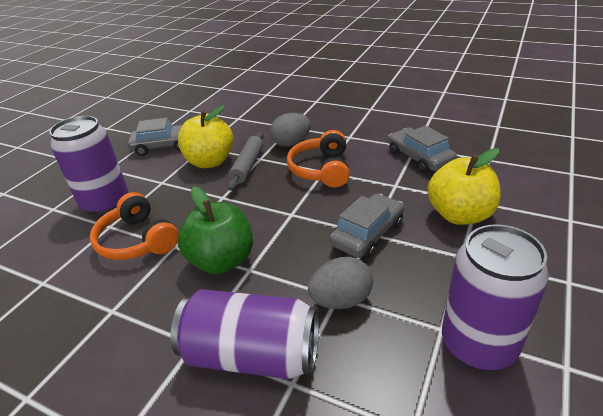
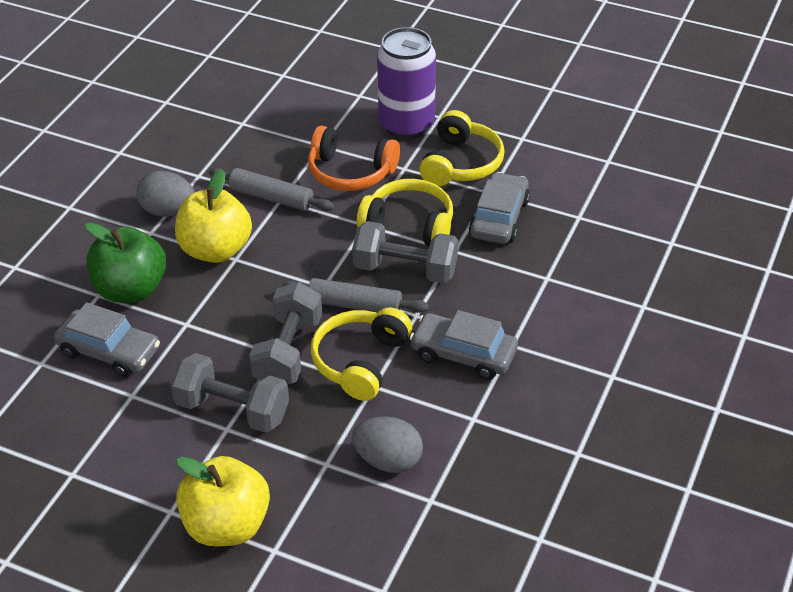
grey dumbbell: 0 -> 3
grey rolling pin: 1 -> 2
orange headphones: 2 -> 1
purple can: 3 -> 1
yellow headphones: 0 -> 3

